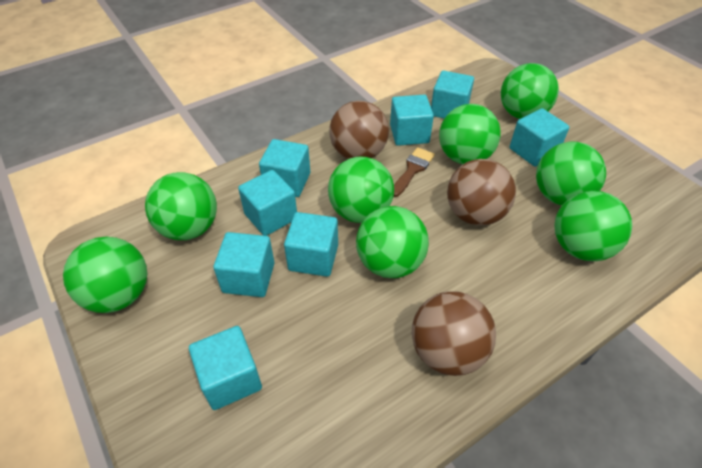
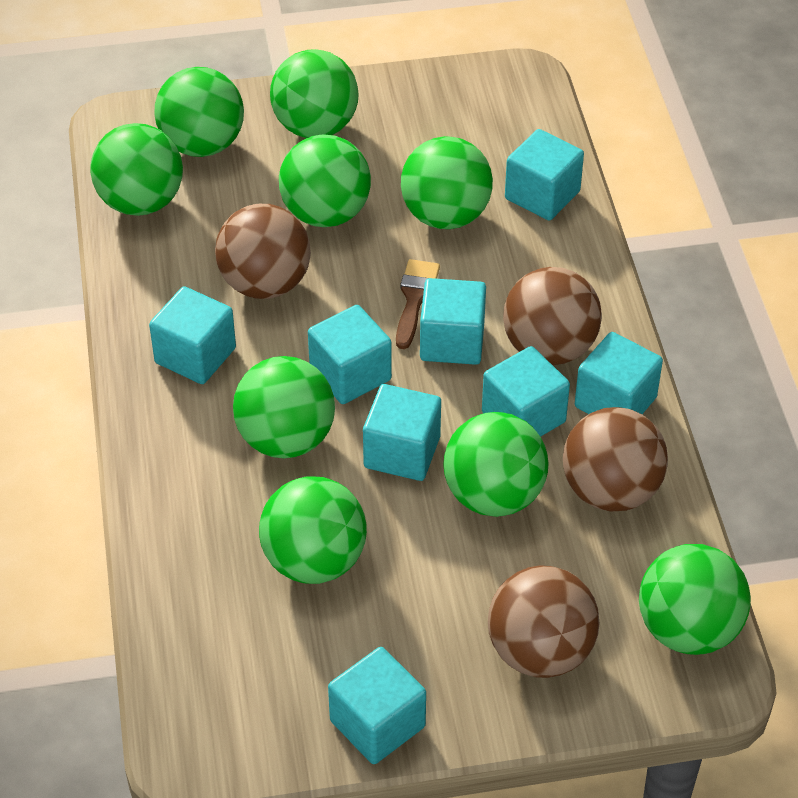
brown ball: 3 -> 4
green ball: 8 -> 9

